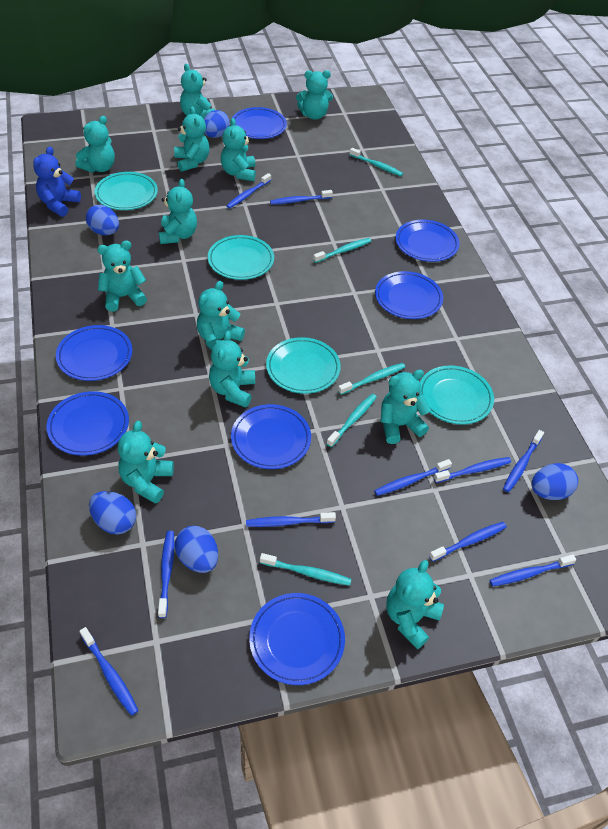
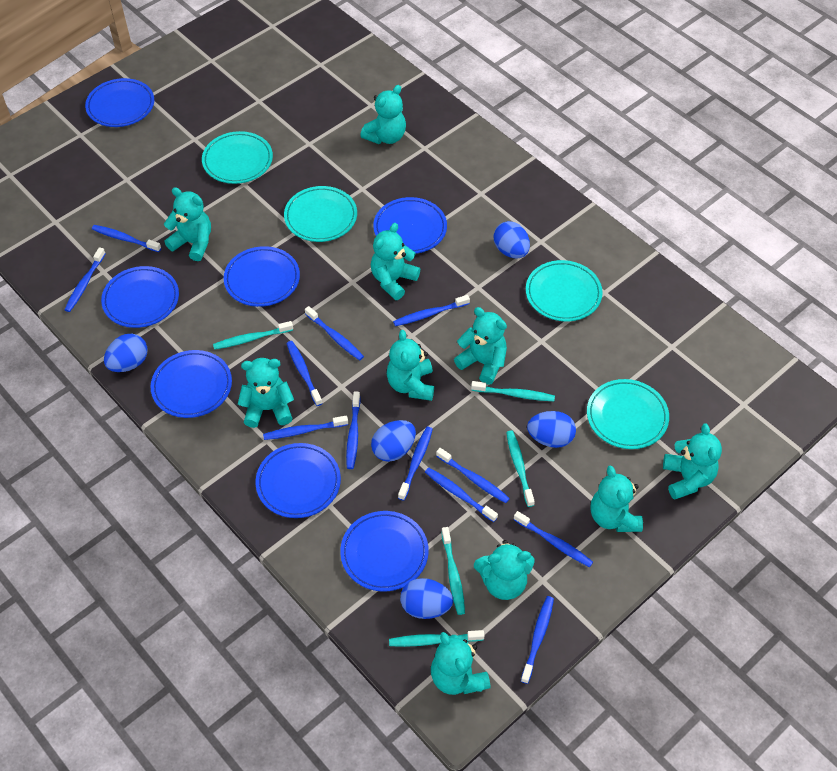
blue teddy bear: 1 -> 0
blue toothbrush: 10 -> 12
turquoise teddy bear: 12 -> 10

